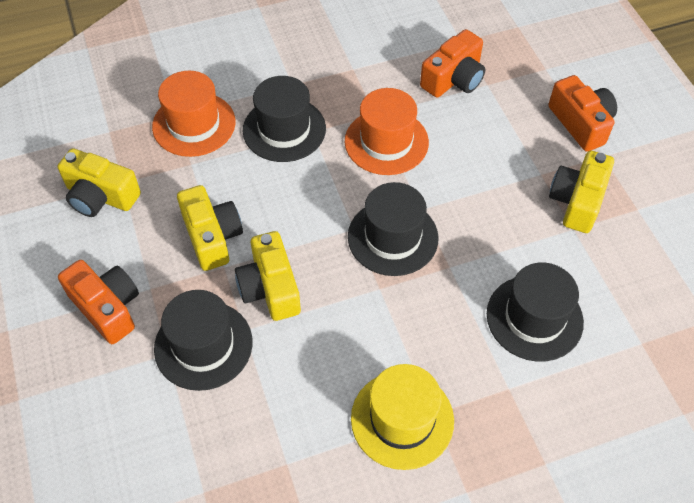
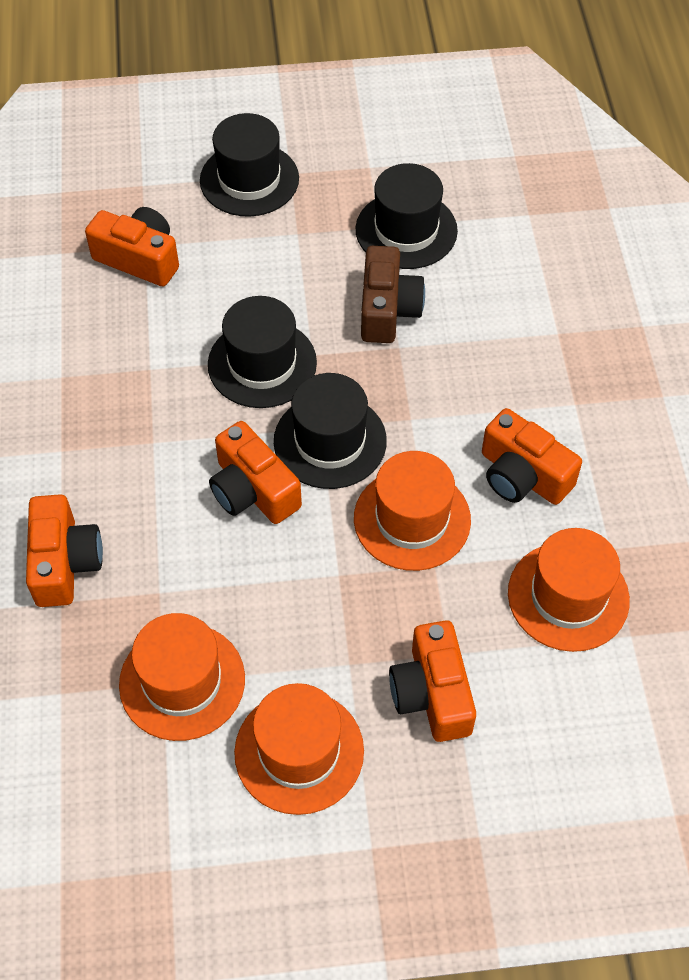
brown camera: 0 -> 1
orange camera: 3 -> 5
orange hat: 2 -> 4
yellow camera: 4 -> 0
yellow hat: 1 -> 0

